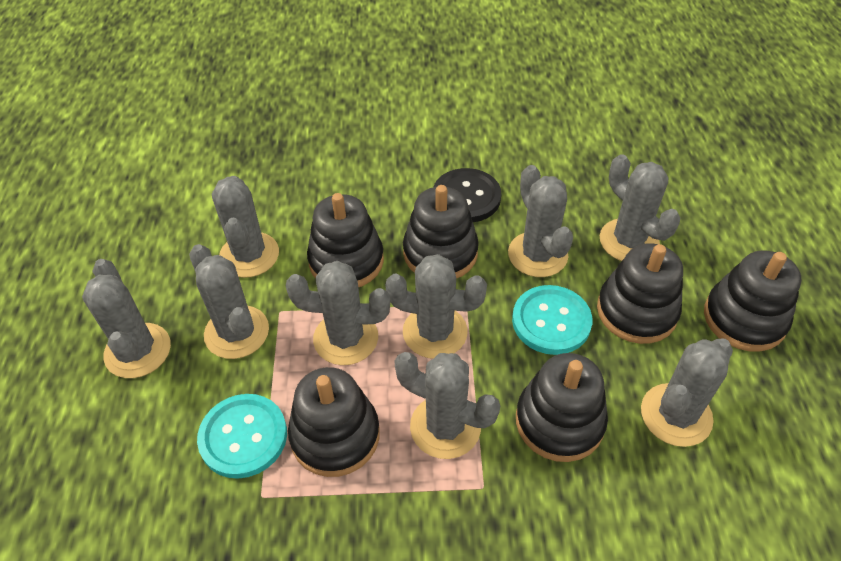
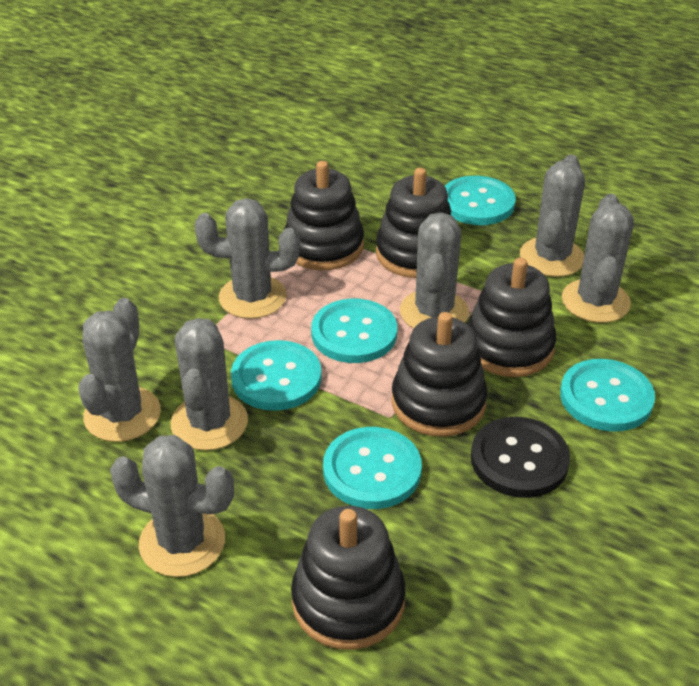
black stacking toy: 6 -> 5
grey cactus: 9 -> 7
turquoise button: 2 -> 5

